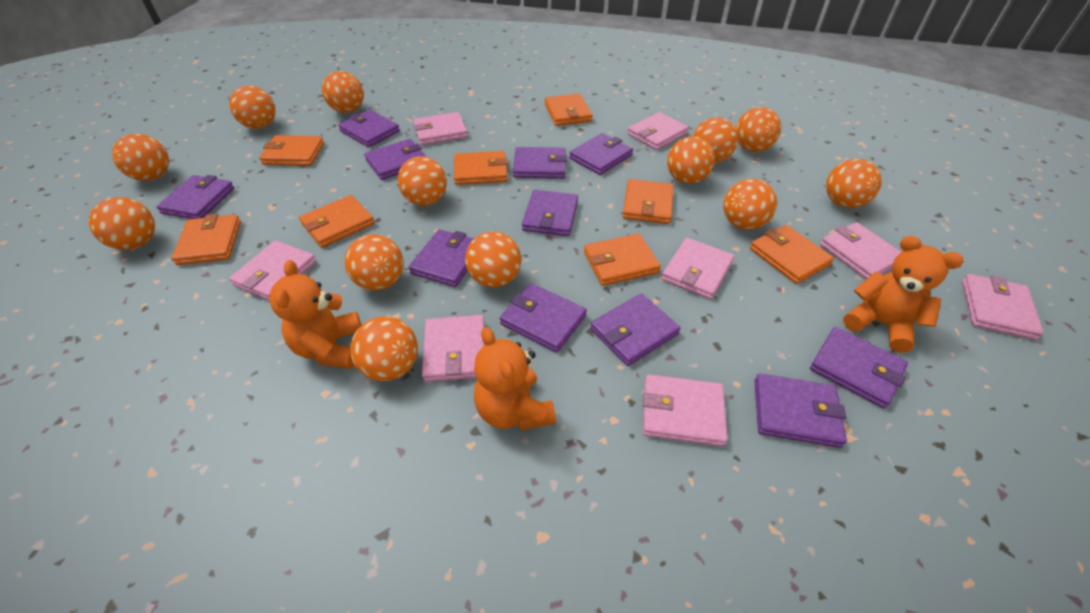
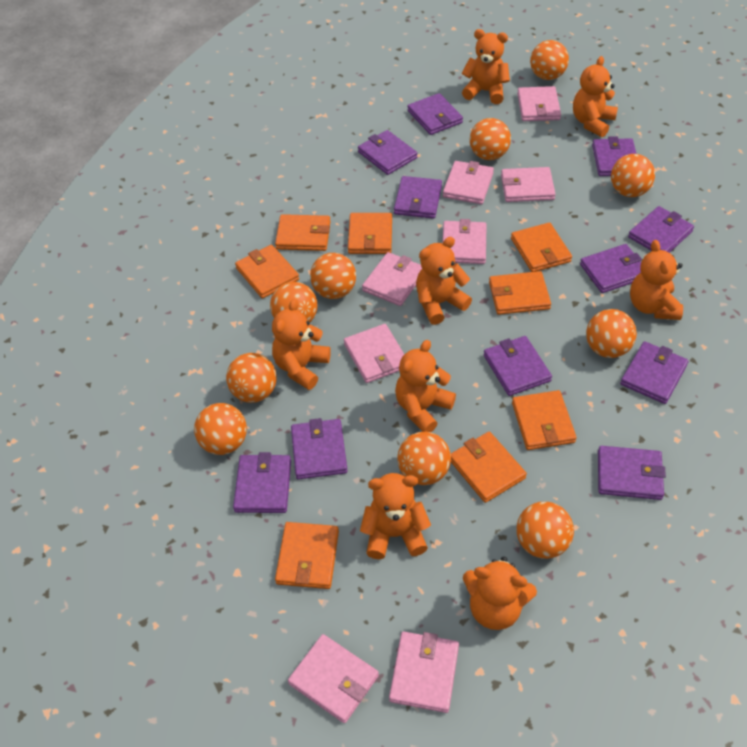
orange ball: 13 -> 10
orange teddy bear: 3 -> 8

